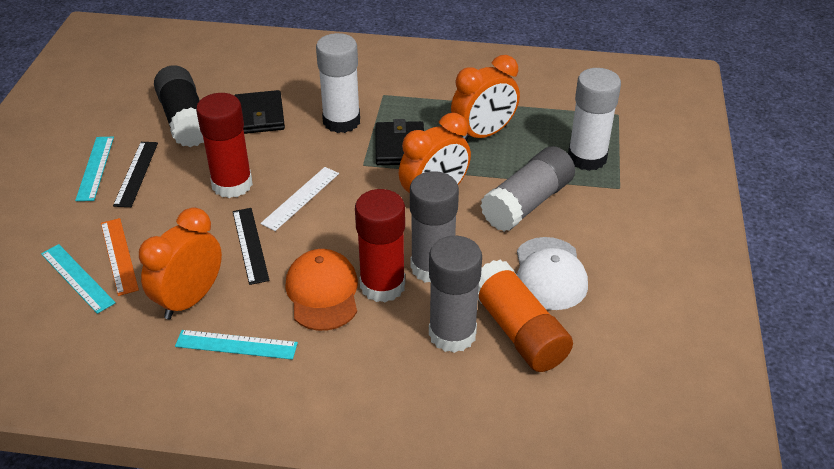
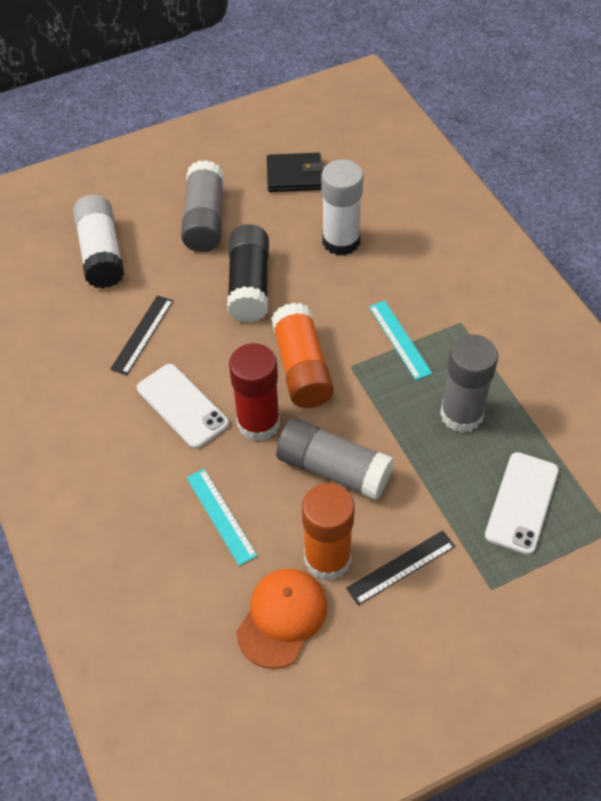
black wallet: 2 -> 1
orange clock: 3 -> 0
orange glue stick: 1 -> 2
orange ruler: 1 -> 0
red glue stick: 2 -> 1
turquoise ruler: 3 -> 2
white cap: 1 -> 0
white phone: 0 -> 2
white ruler: 1 -> 0

